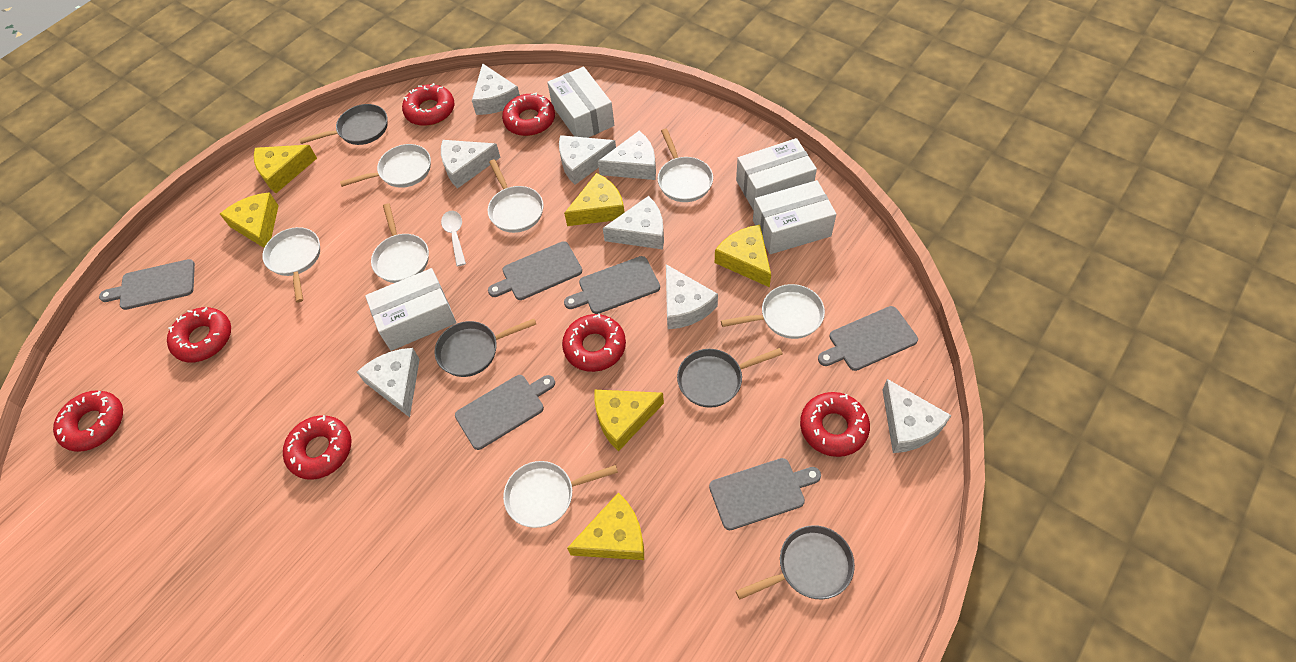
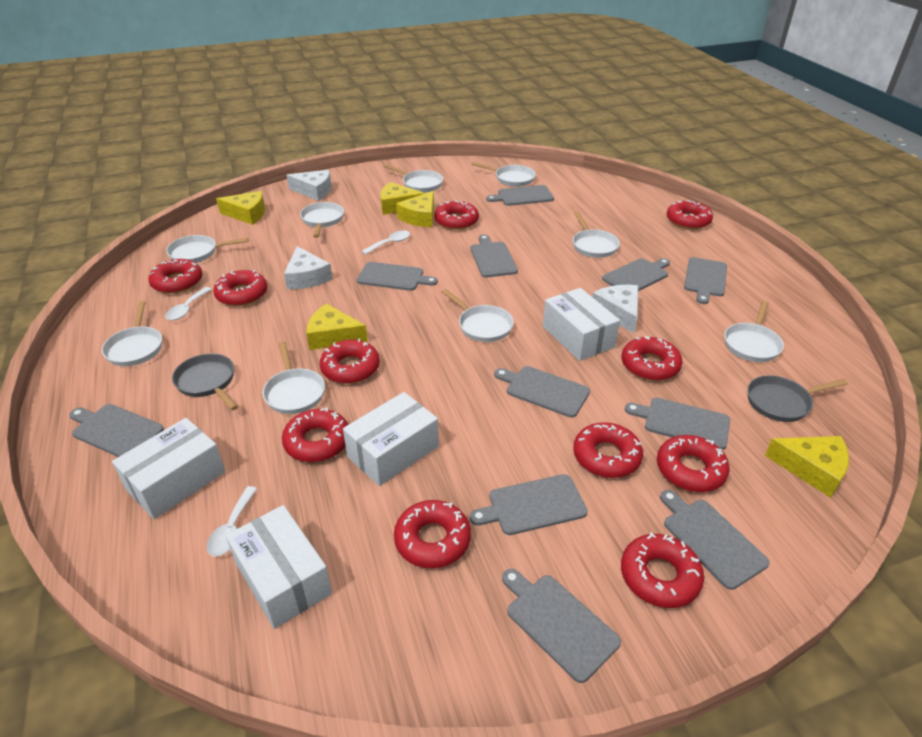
grey cutting board: 6 -> 11
grey pan: 4 -> 2
red donut: 7 -> 11
white cheese: 8 -> 3
white pan: 7 -> 9
white spoon: 1 -> 3
yellow cheese: 6 -> 5

